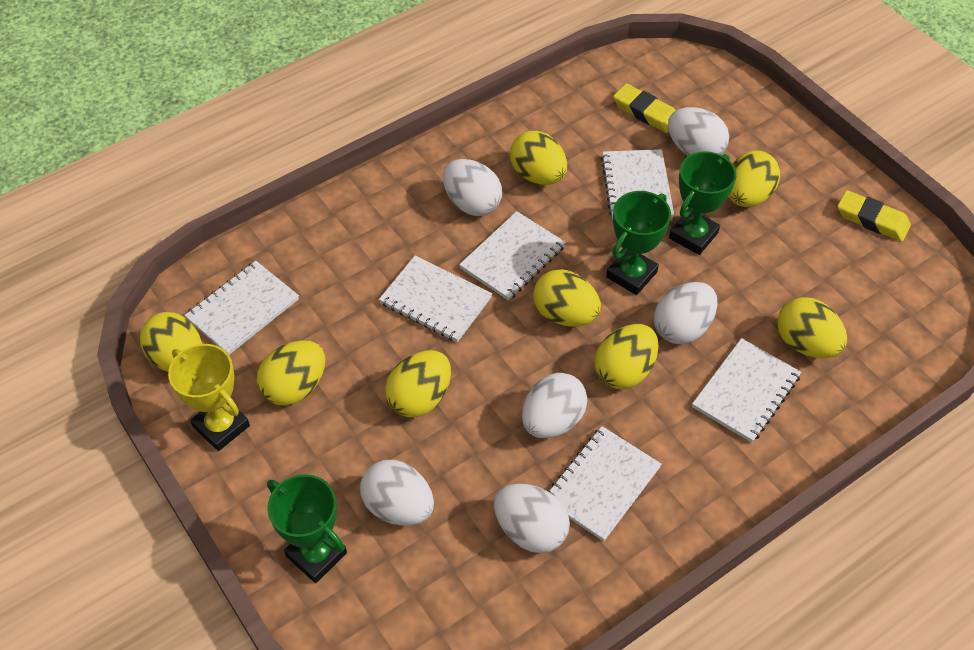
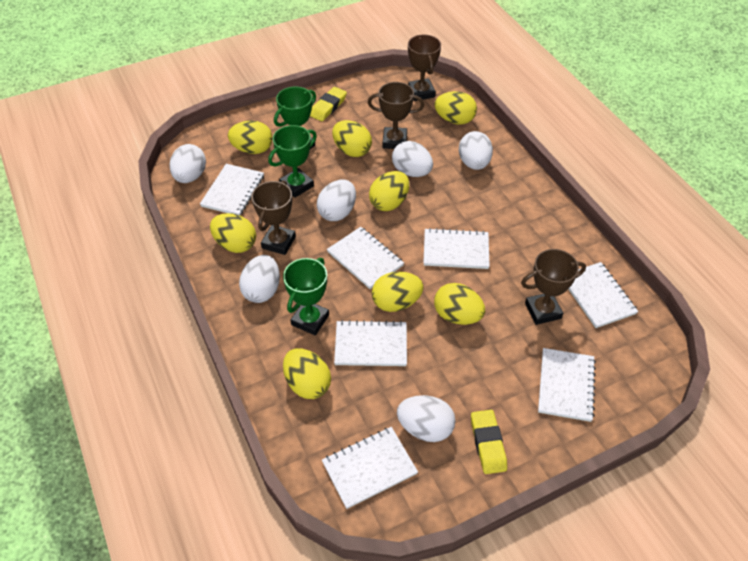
brown trophy: 0 -> 4
white notebook: 6 -> 7
yellow trophy: 1 -> 0

